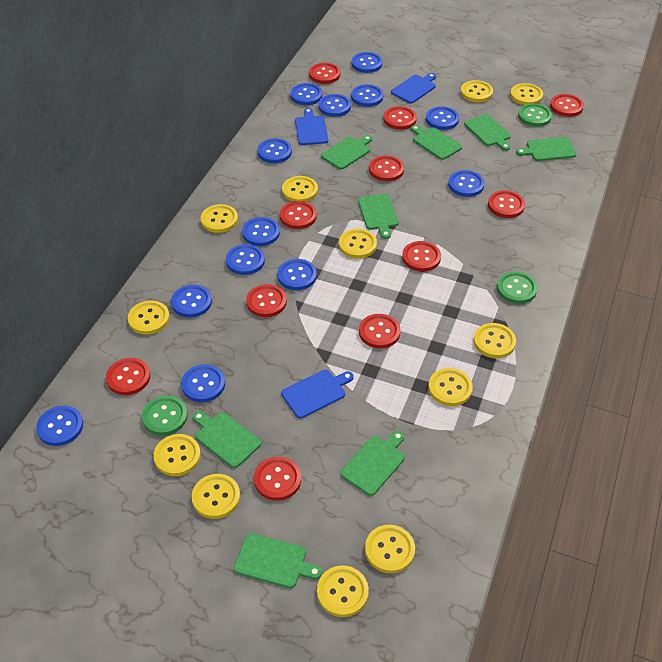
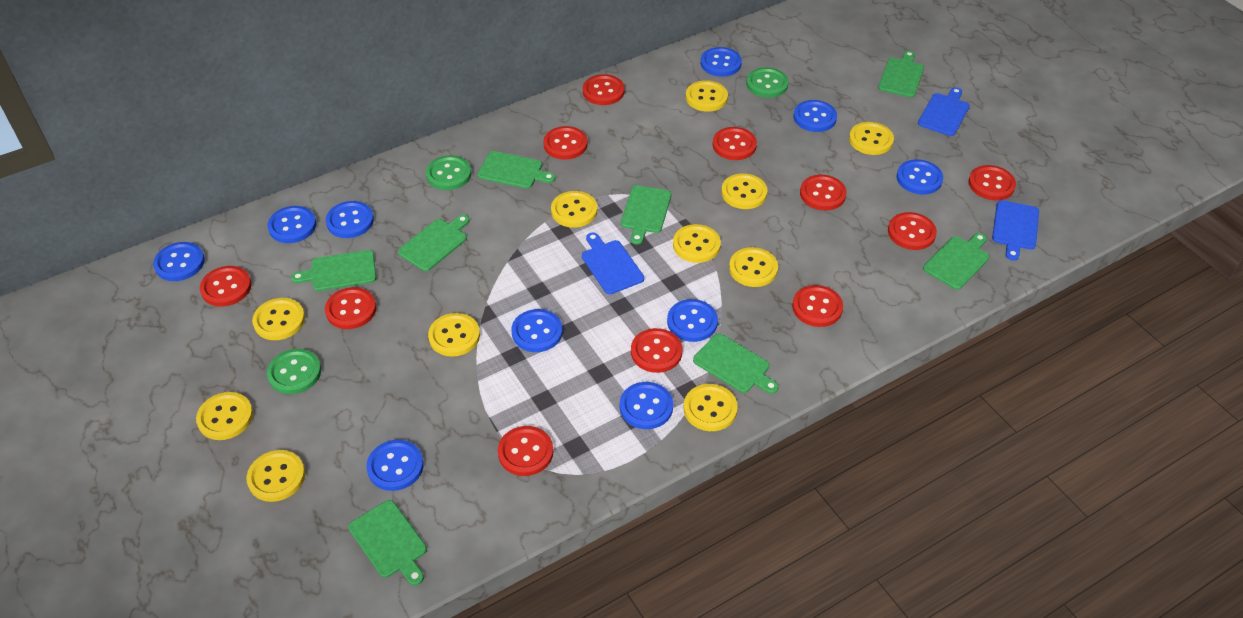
blue button: 13 -> 10
yellow button: 12 -> 11

